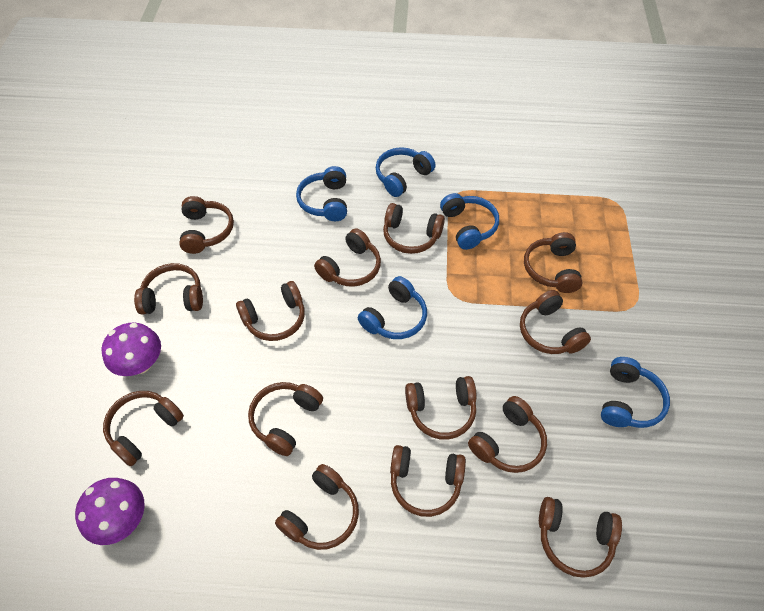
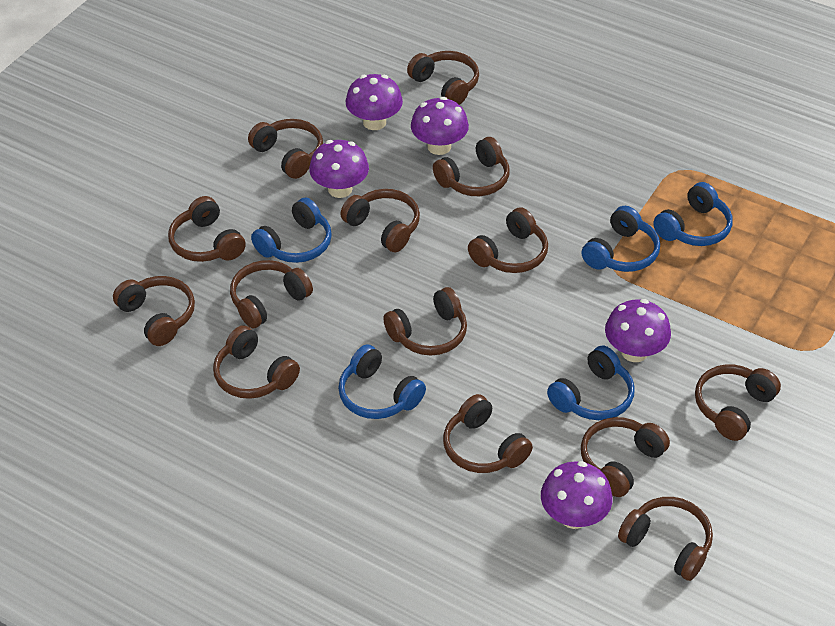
purple mushroom: 2 -> 5

